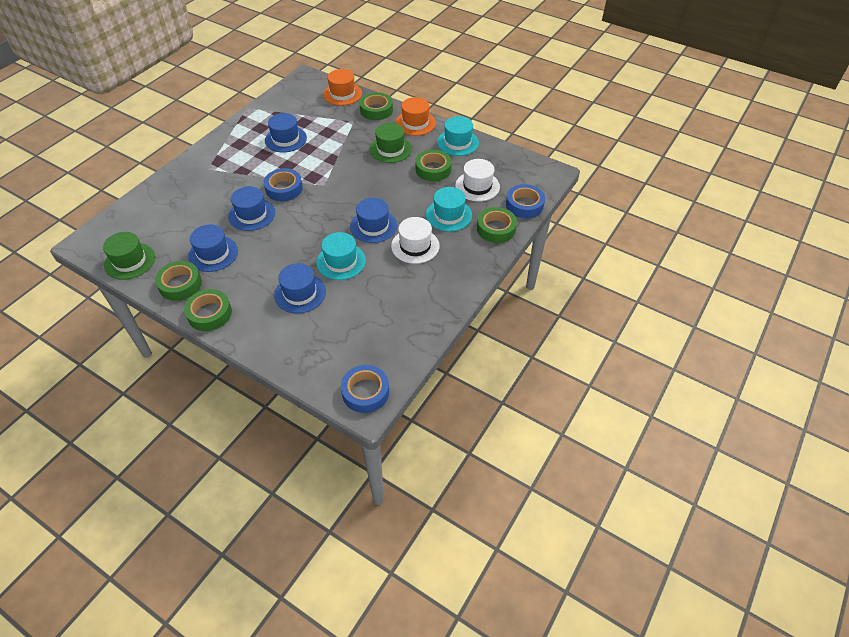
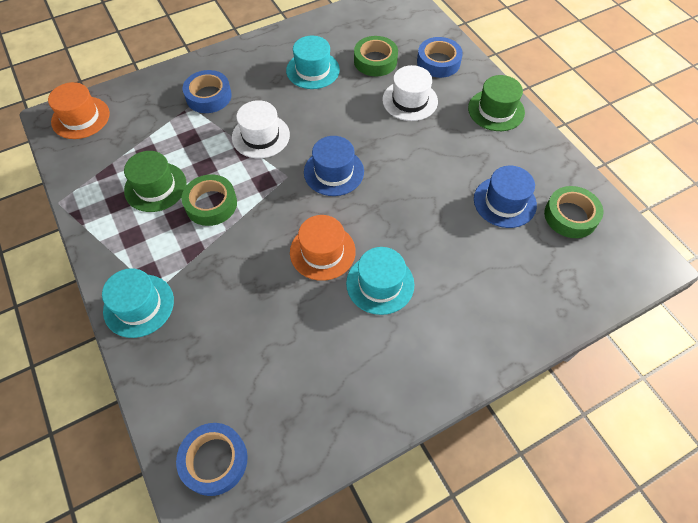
blue hat: 5 -> 2
green tape: 5 -> 3

